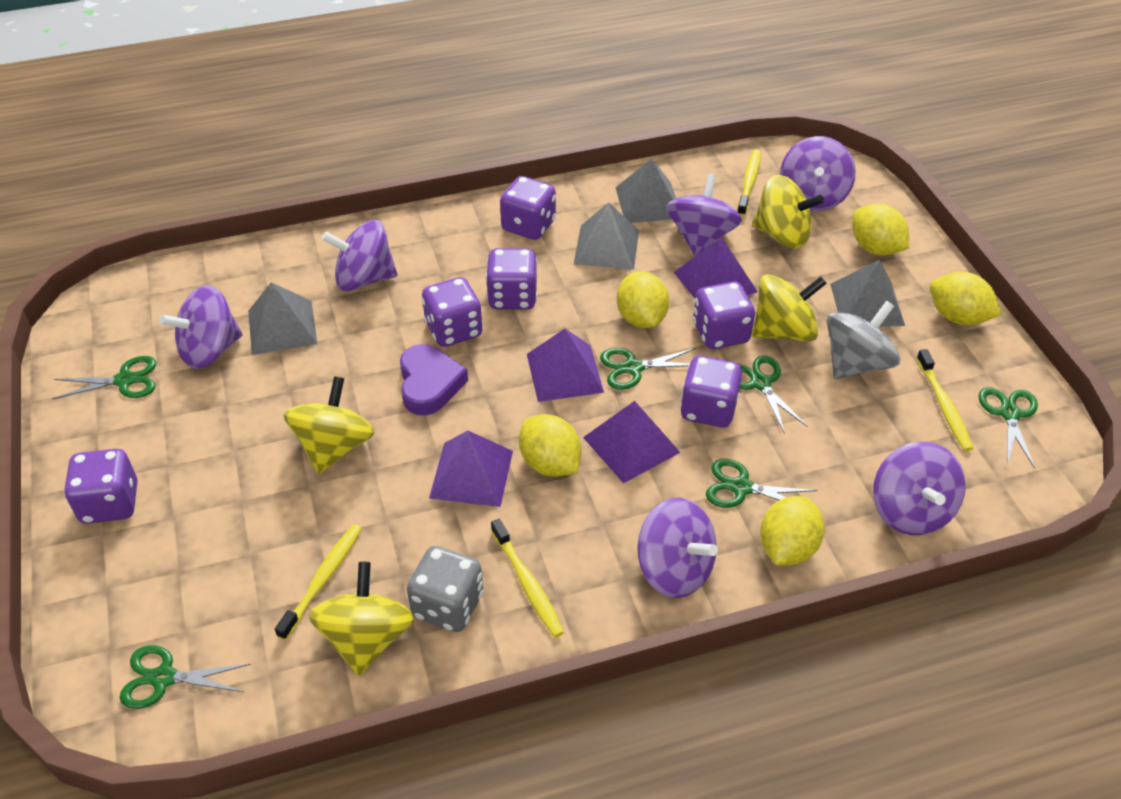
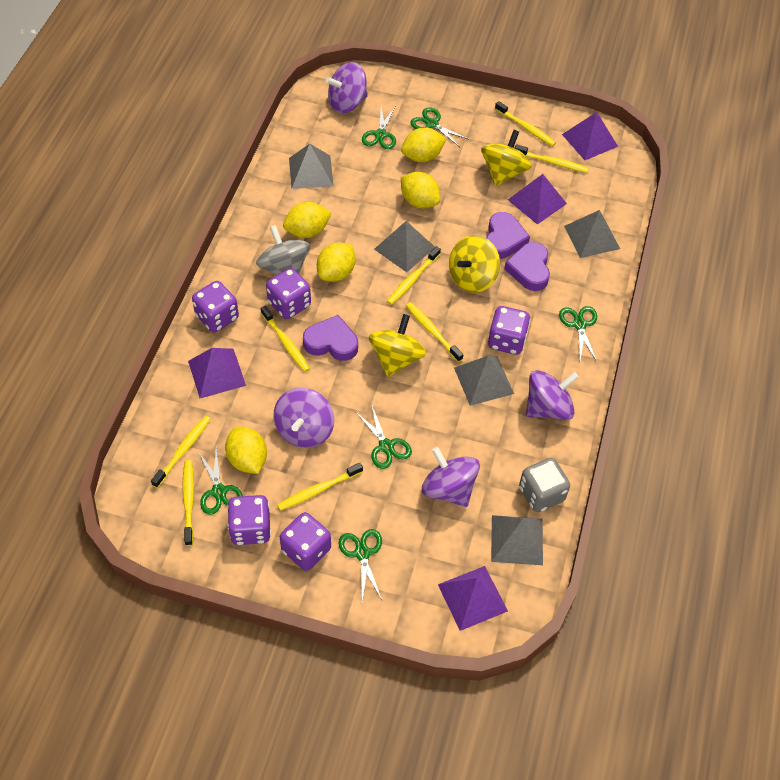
grey pyramid: 4 -> 5
purple dice: 6 -> 5
purple heart: 1 -> 3
purple spinning top: 6 -> 4
yellow spinning top: 4 -> 3
yellow toothbrush: 4 -> 8

